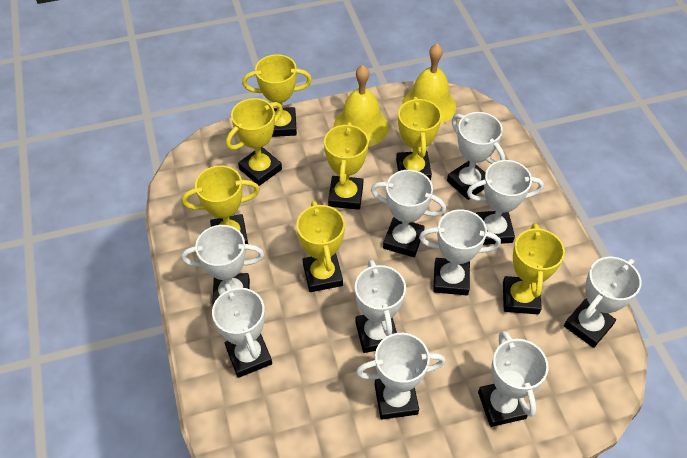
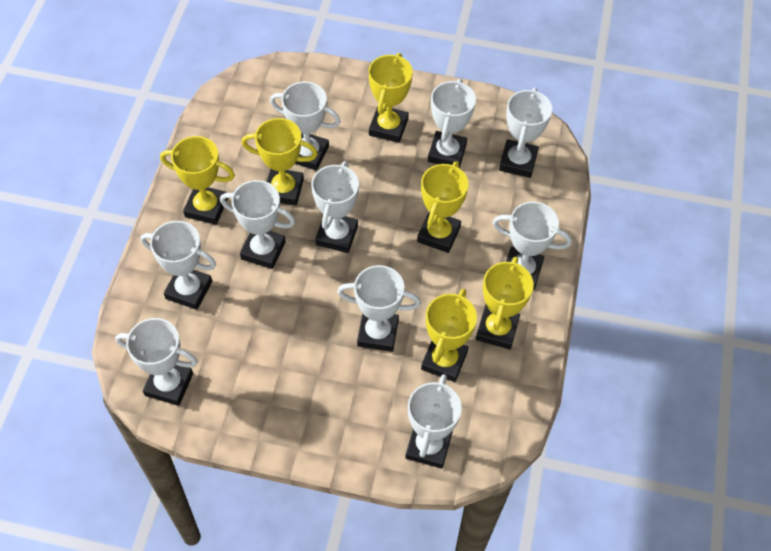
yellow bell: 2 -> 0
yellow trophy: 7 -> 6

